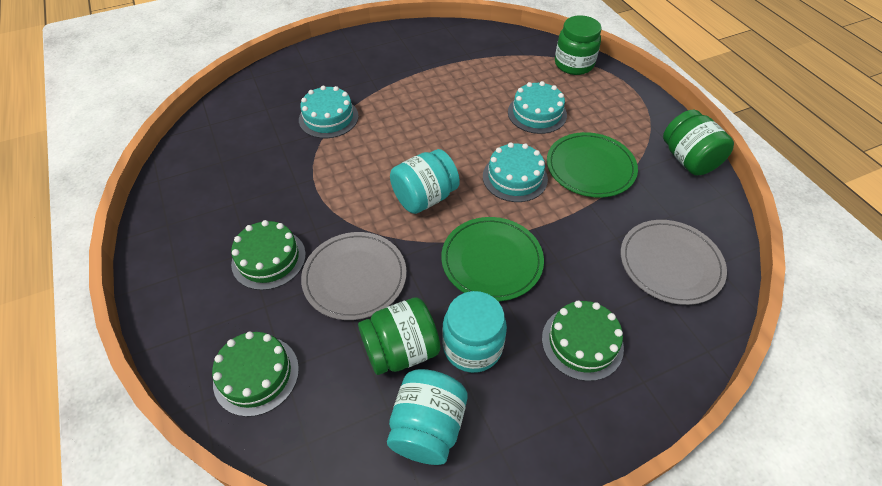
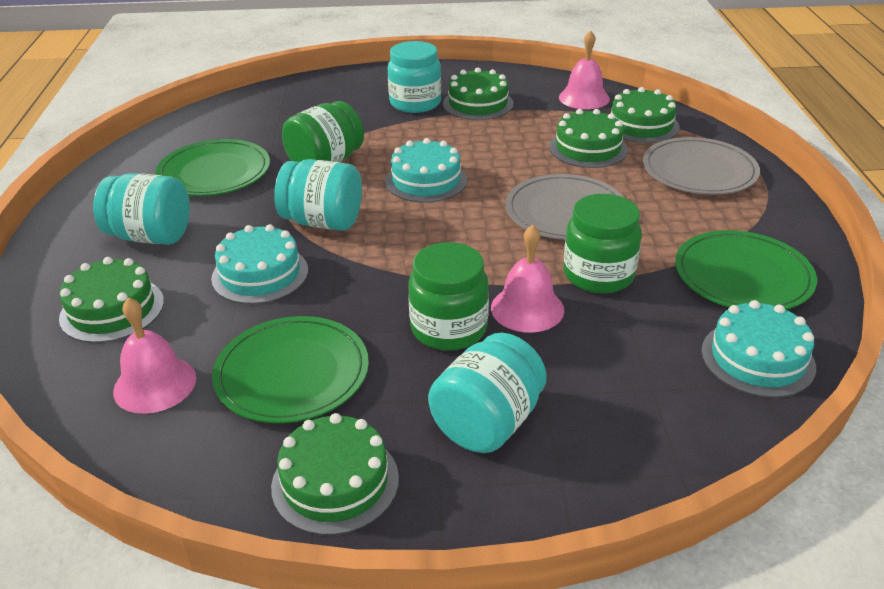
green cake: 3 -> 5
green plate: 2 -> 3
pink bell: 0 -> 3
turquoise jar: 3 -> 4

